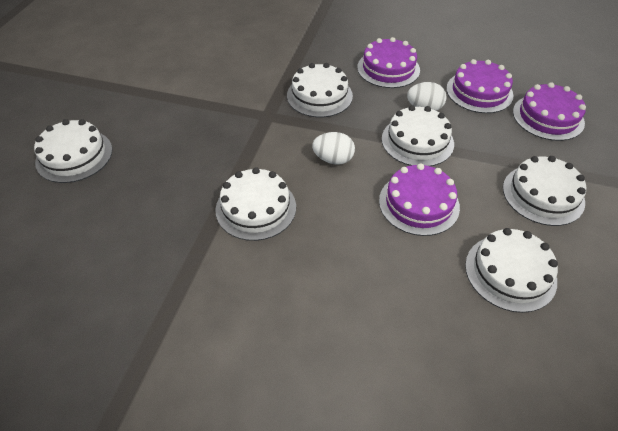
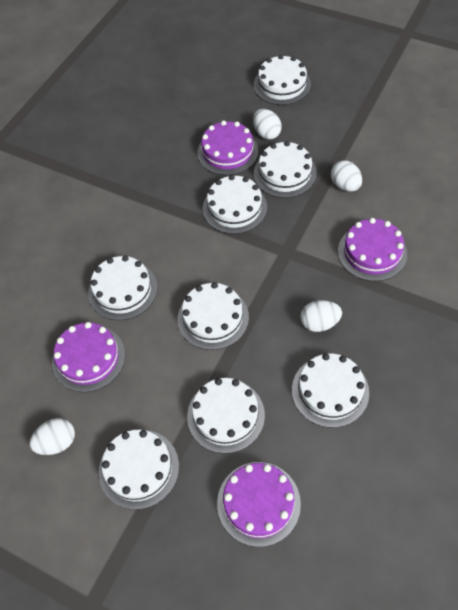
white cake: 6 -> 8
white egg: 2 -> 4

